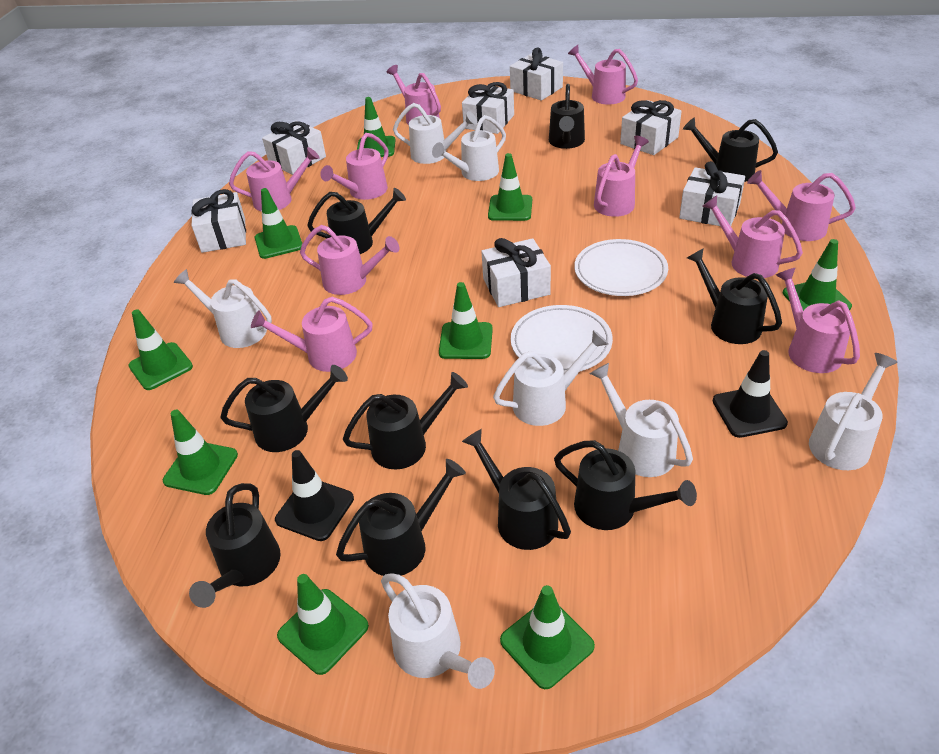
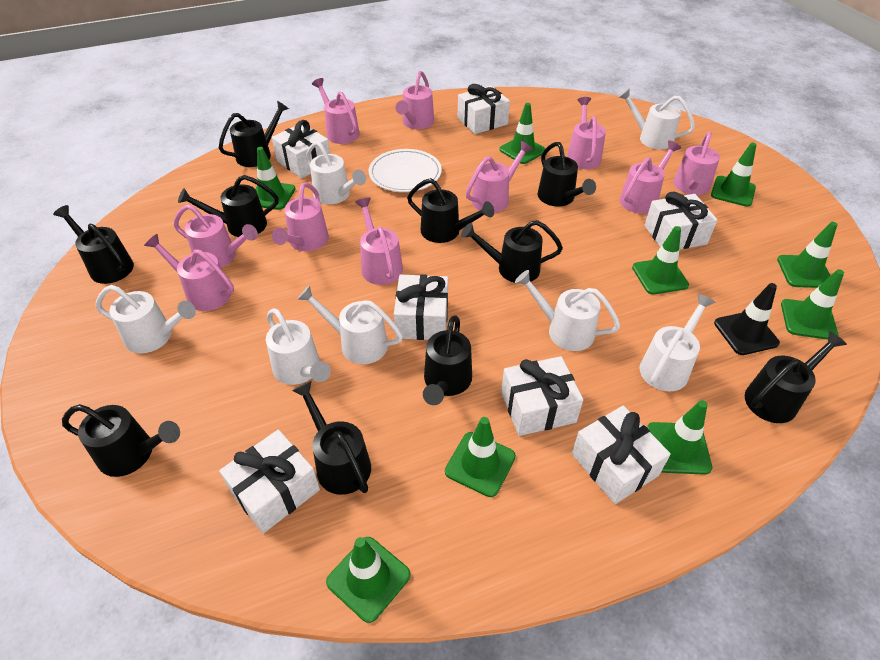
black traffic cone: 2 -> 1
white plate: 2 -> 1

